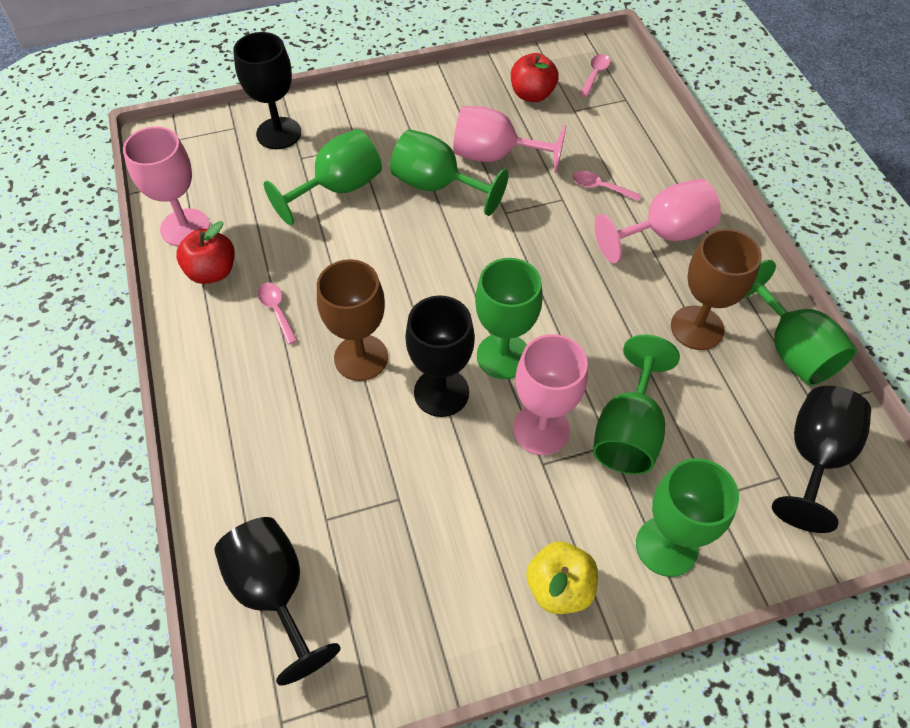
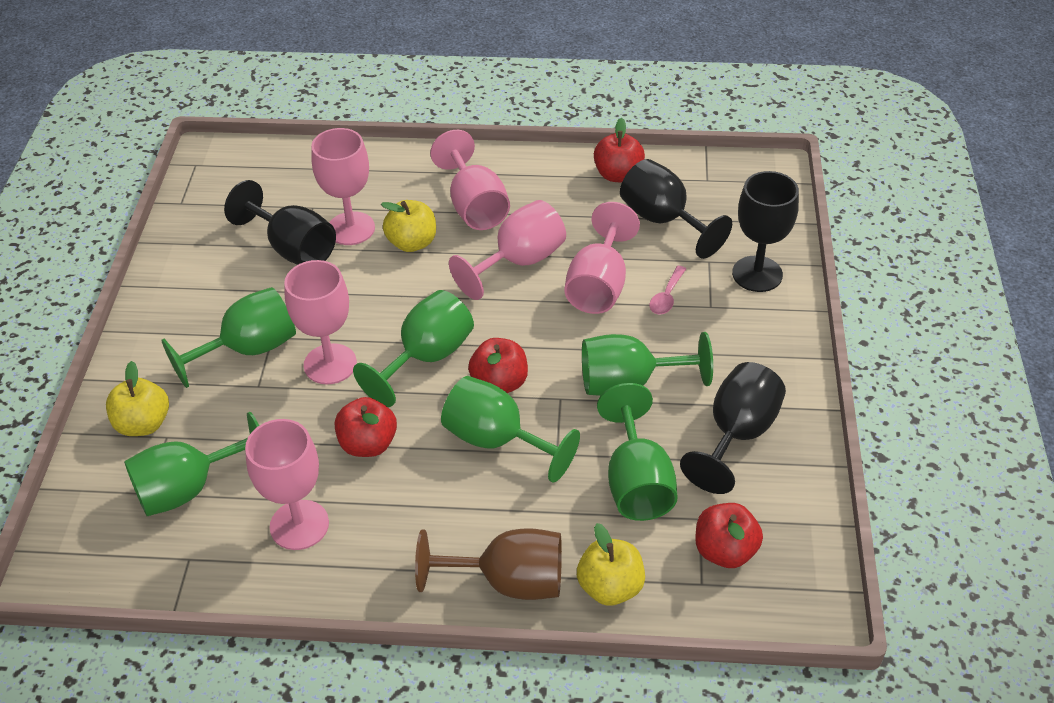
brown goblet: 2 -> 1
pink goblet: 4 -> 6
pink spoon: 3 -> 1
red apple: 2 -> 4
yellow apple: 1 -> 3

